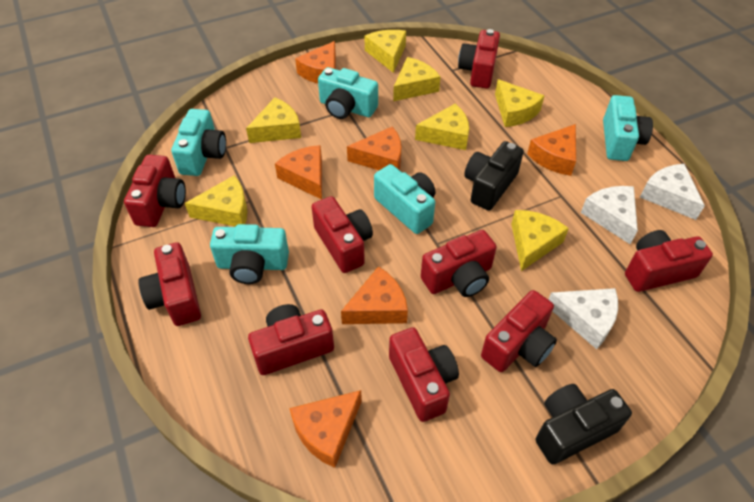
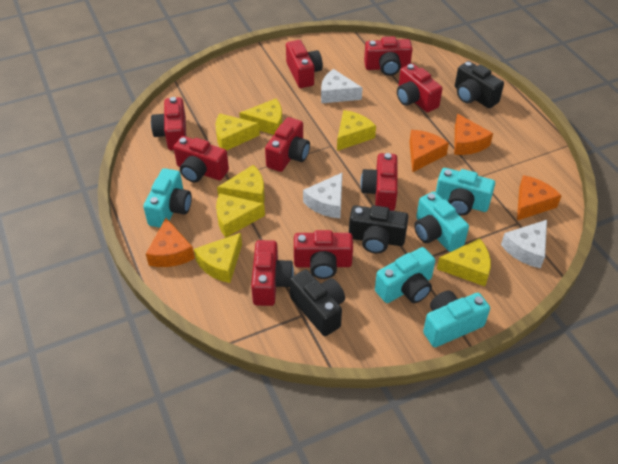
black camera: 2 -> 3
orange cheese: 6 -> 4

